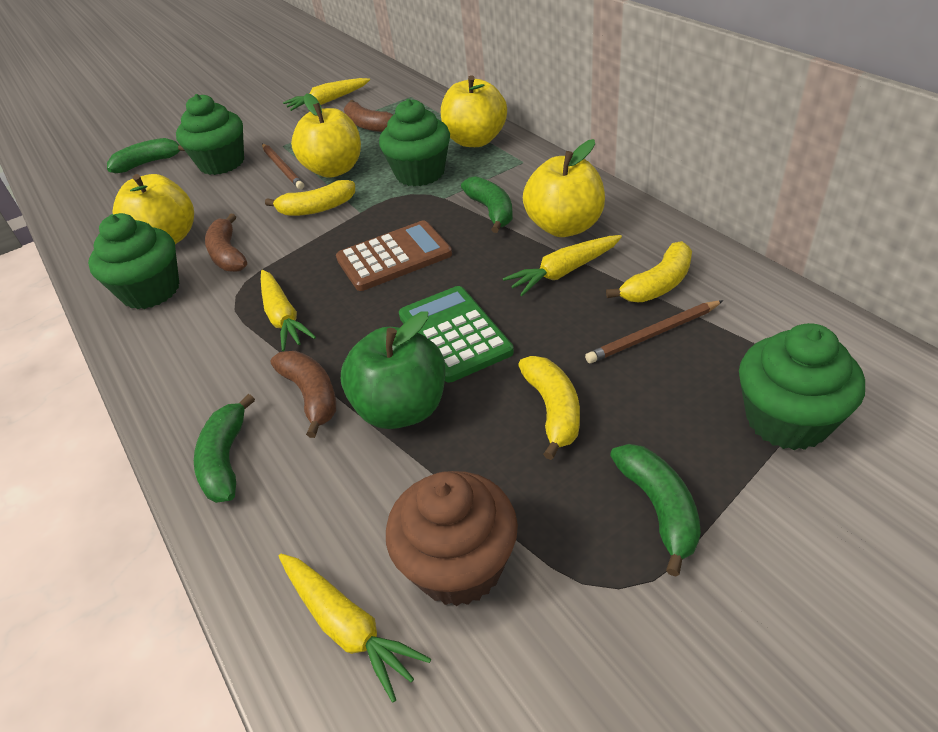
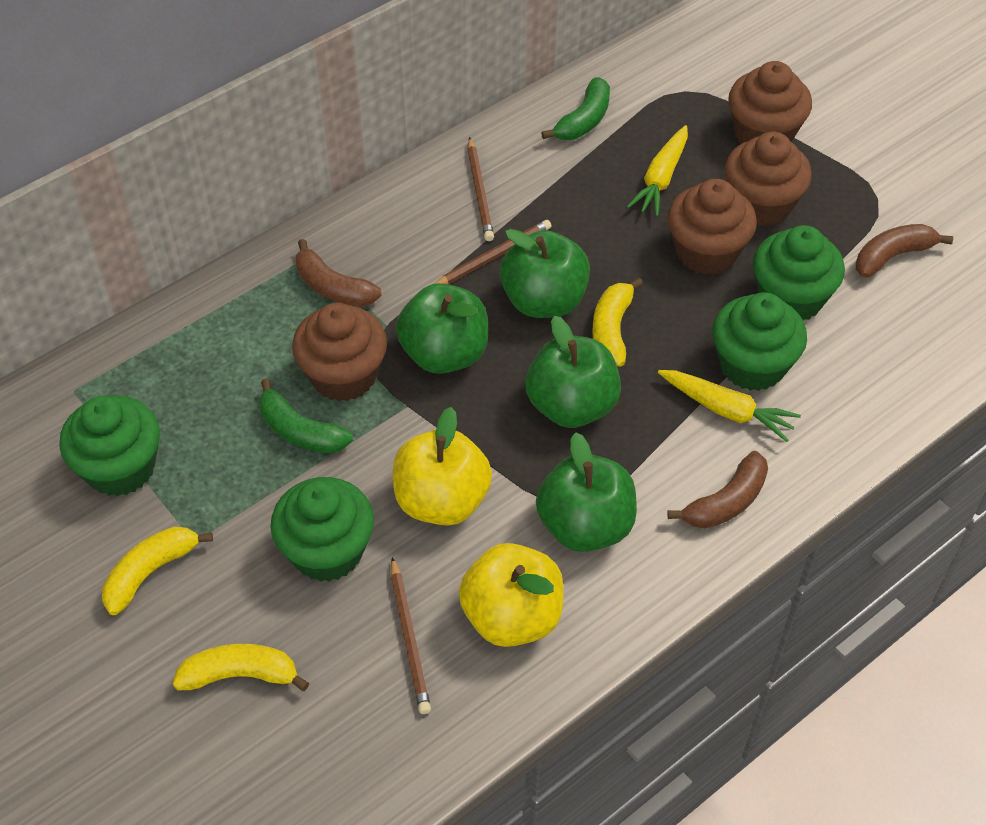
brown calculator: 1 -> 0
brown cupcake: 1 -> 4
brown pencil: 2 -> 3
green apple: 1 -> 4
green banana: 4 -> 2
green calculator: 1 -> 0
yellow apple: 4 -> 2
yellow carrot: 4 -> 2

